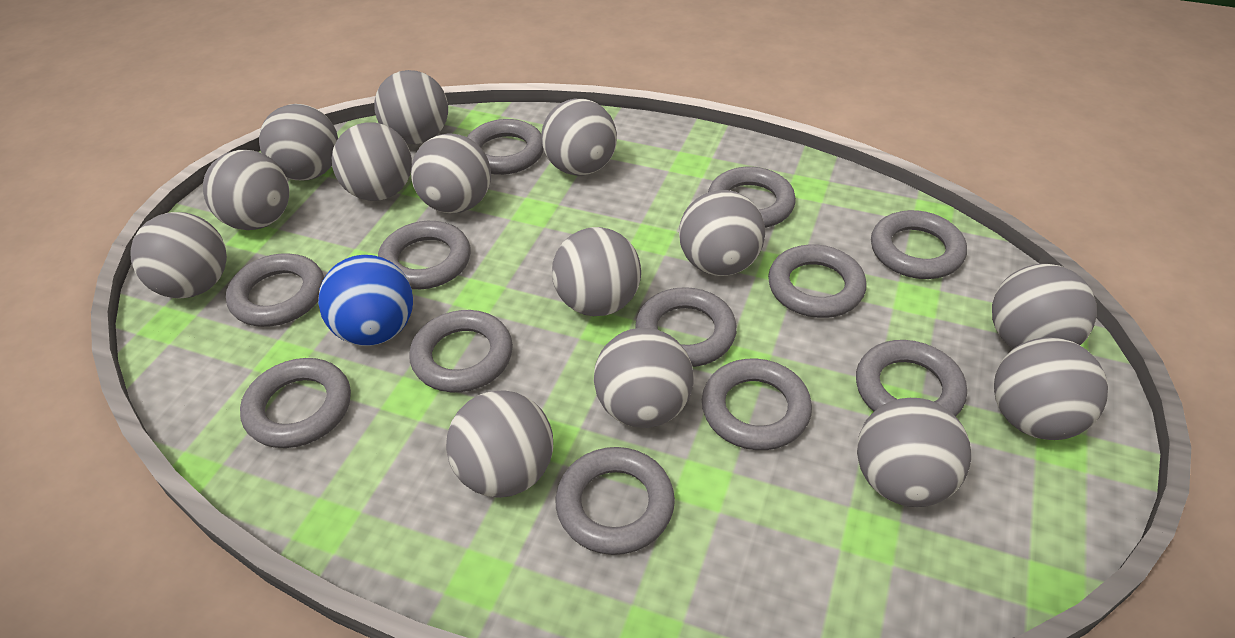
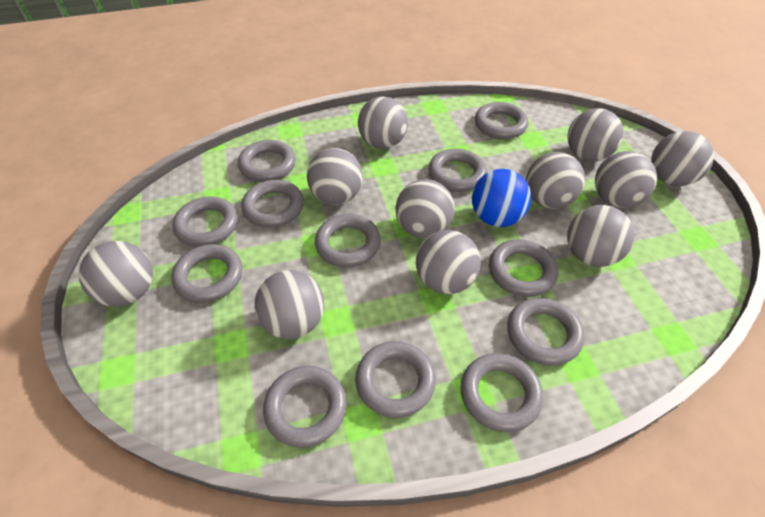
grey ball: 14 -> 11

